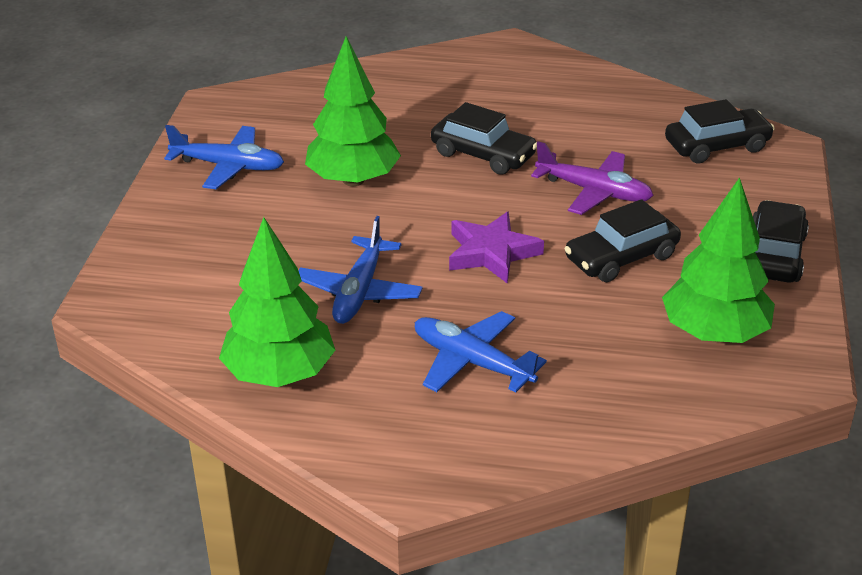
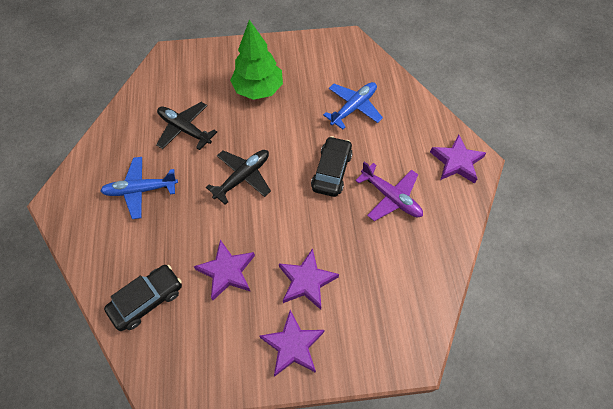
black car: 4 -> 2
black plane: 0 -> 2
blue plane: 3 -> 2
green tree: 3 -> 1
purple star: 1 -> 4

